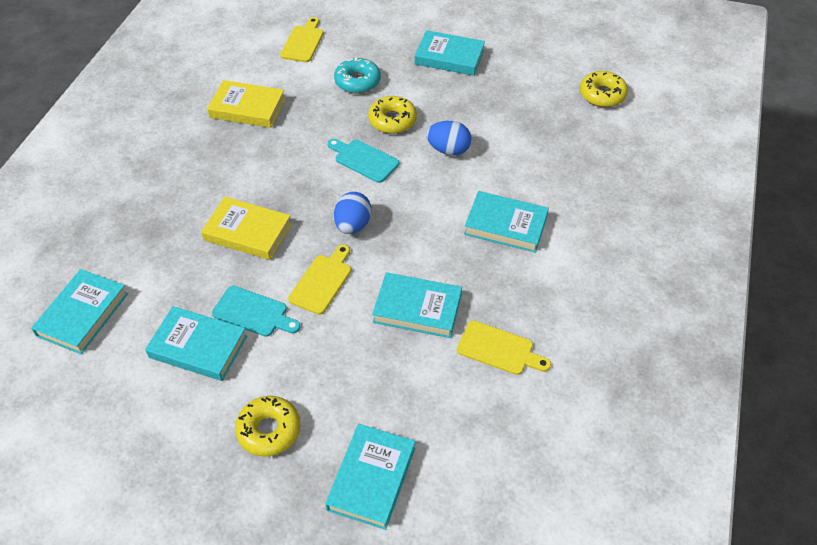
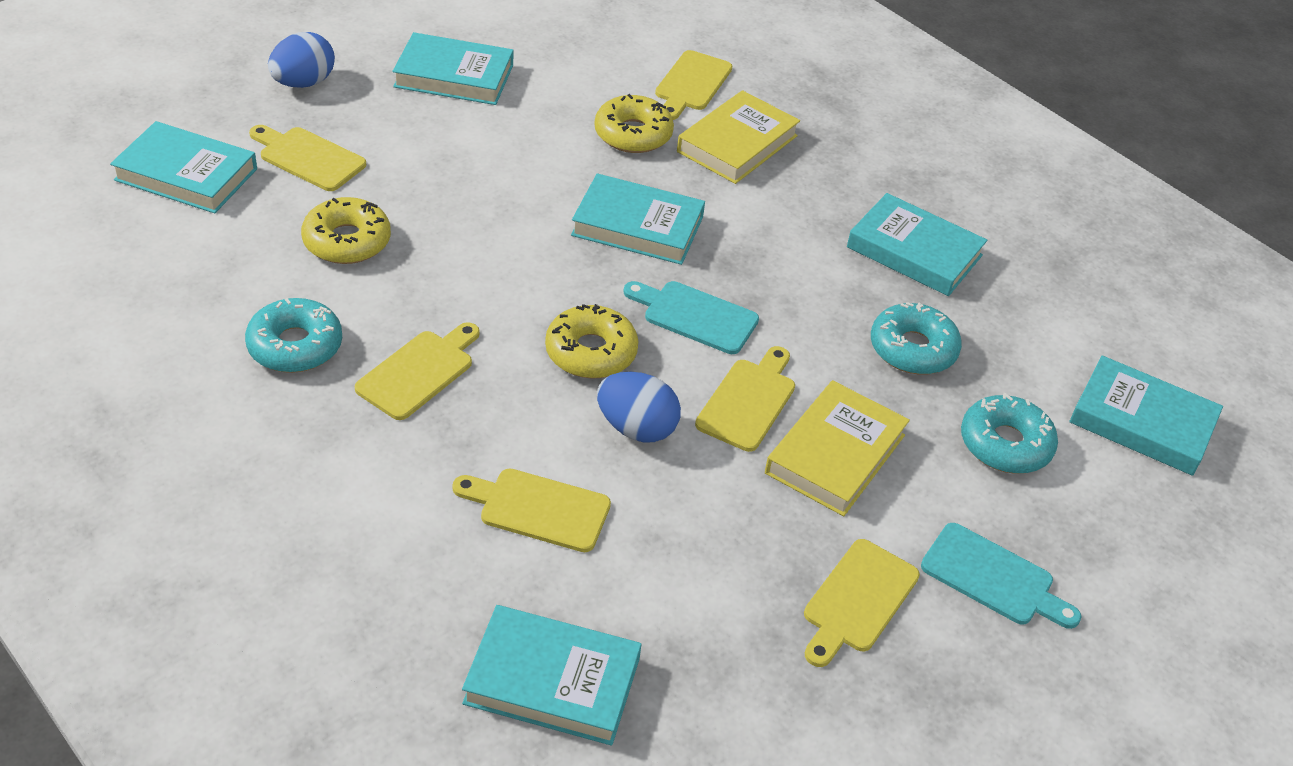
turquoise donut: 1 -> 3
yellow cutting board: 3 -> 6

